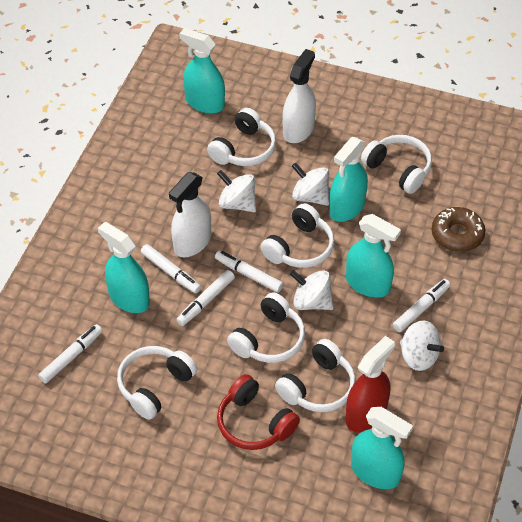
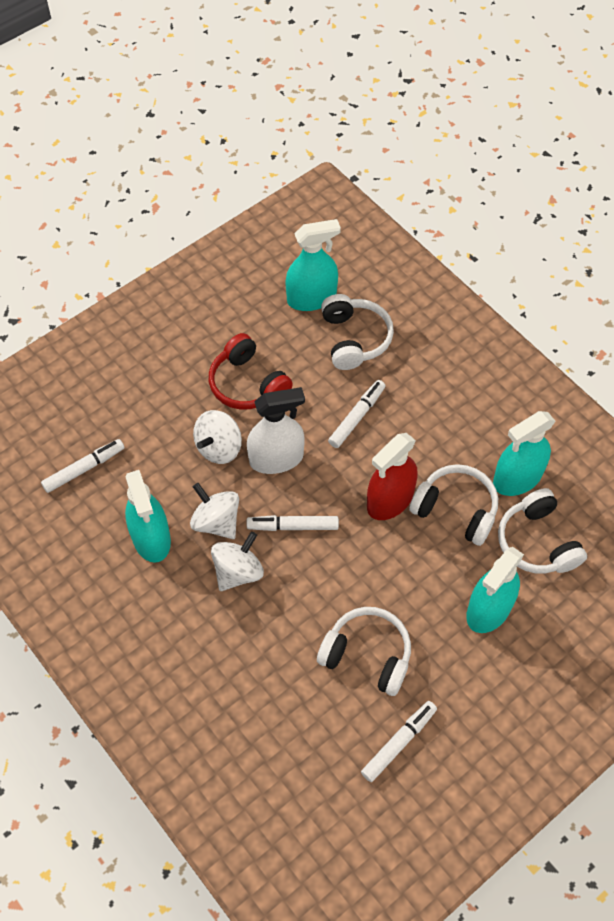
brown donut: 1 -> 0
turquoise spray bottle: 5 -> 4
white headphones: 6 -> 4
white marker: 5 -> 4
white spinning top: 4 -> 3
white spray bottle: 2 -> 1

